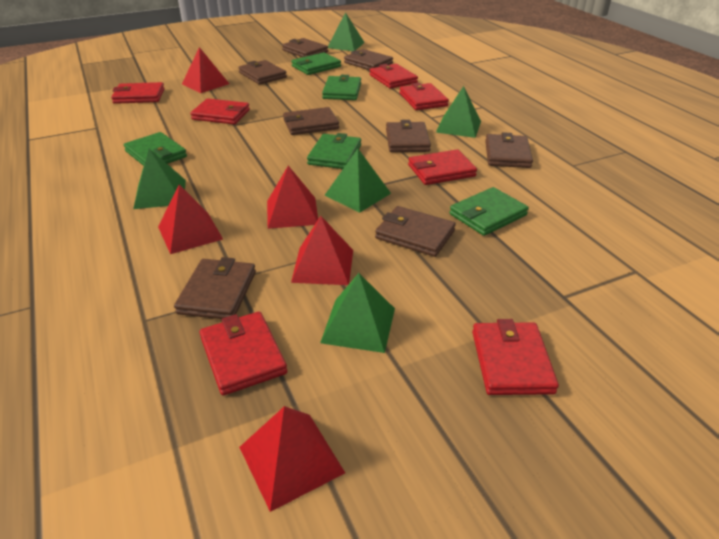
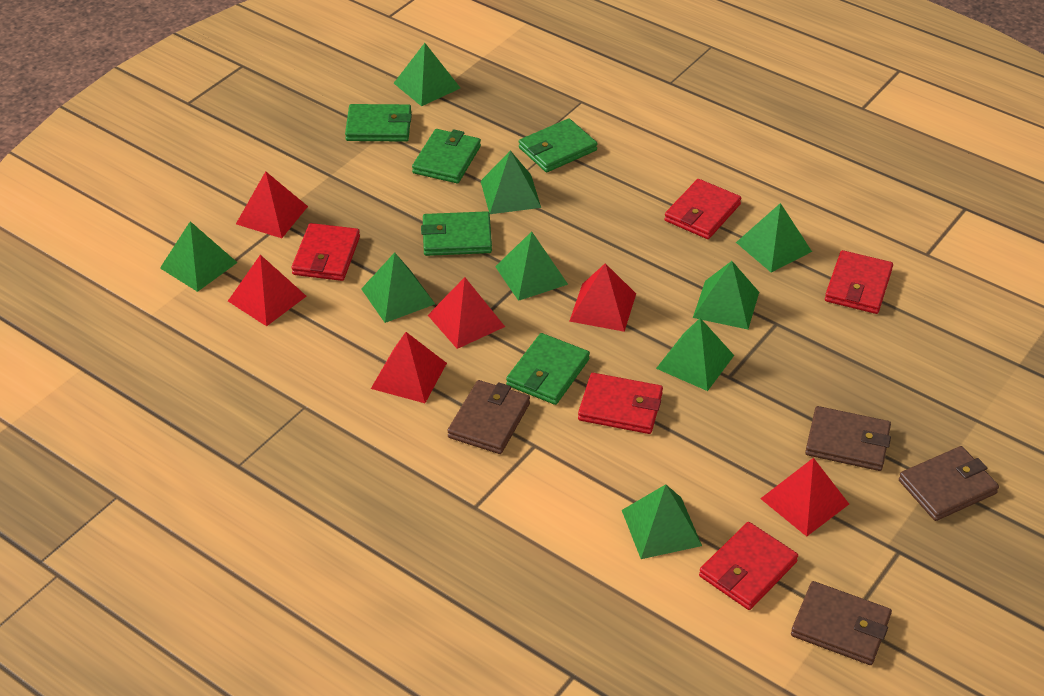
brown wallet: 8 -> 4
green pyramid: 5 -> 9
red pyramid: 5 -> 6
red wallet: 7 -> 5

